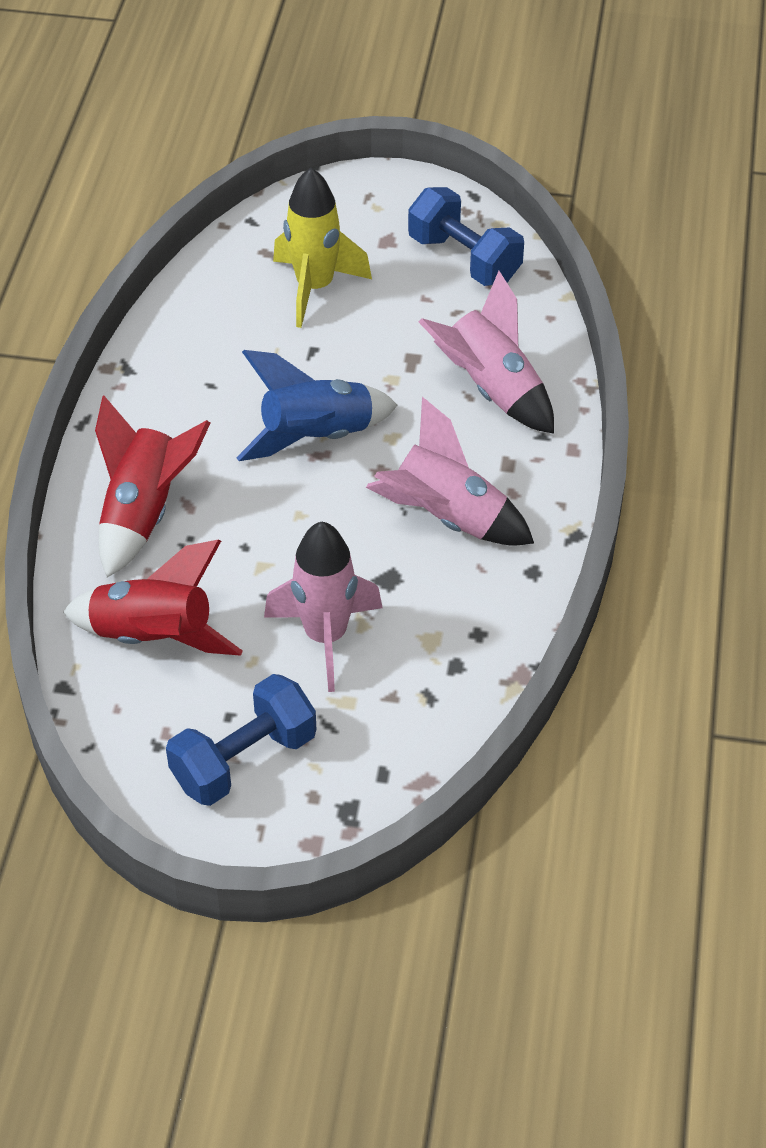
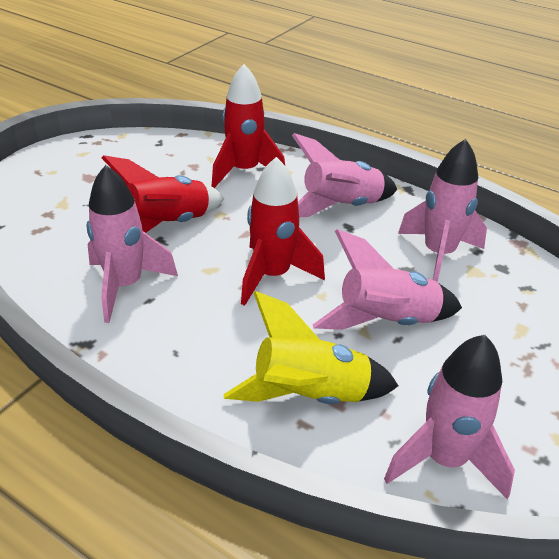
blue dumbbell: 2 -> 0
blue rocket: 1 -> 0
pink rocket: 3 -> 5
red rocket: 2 -> 3

